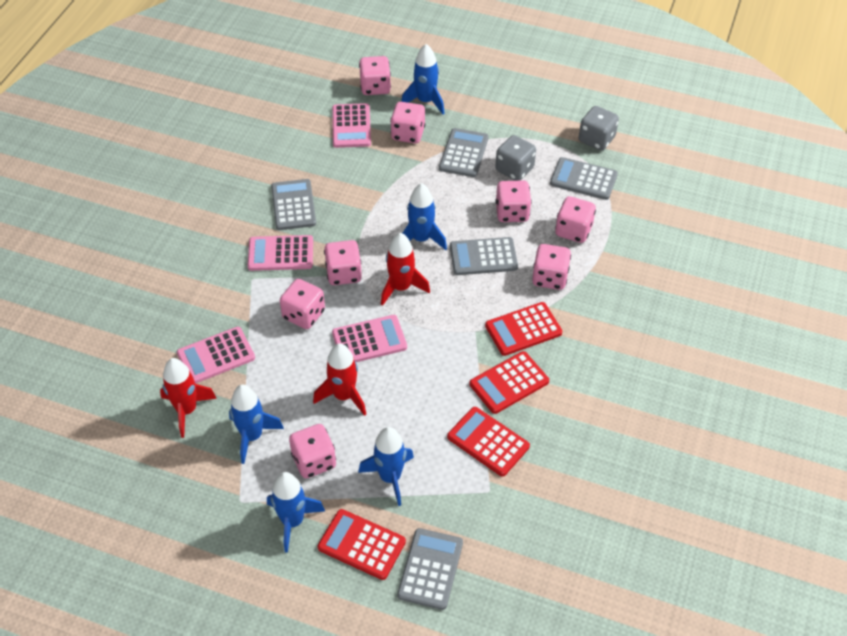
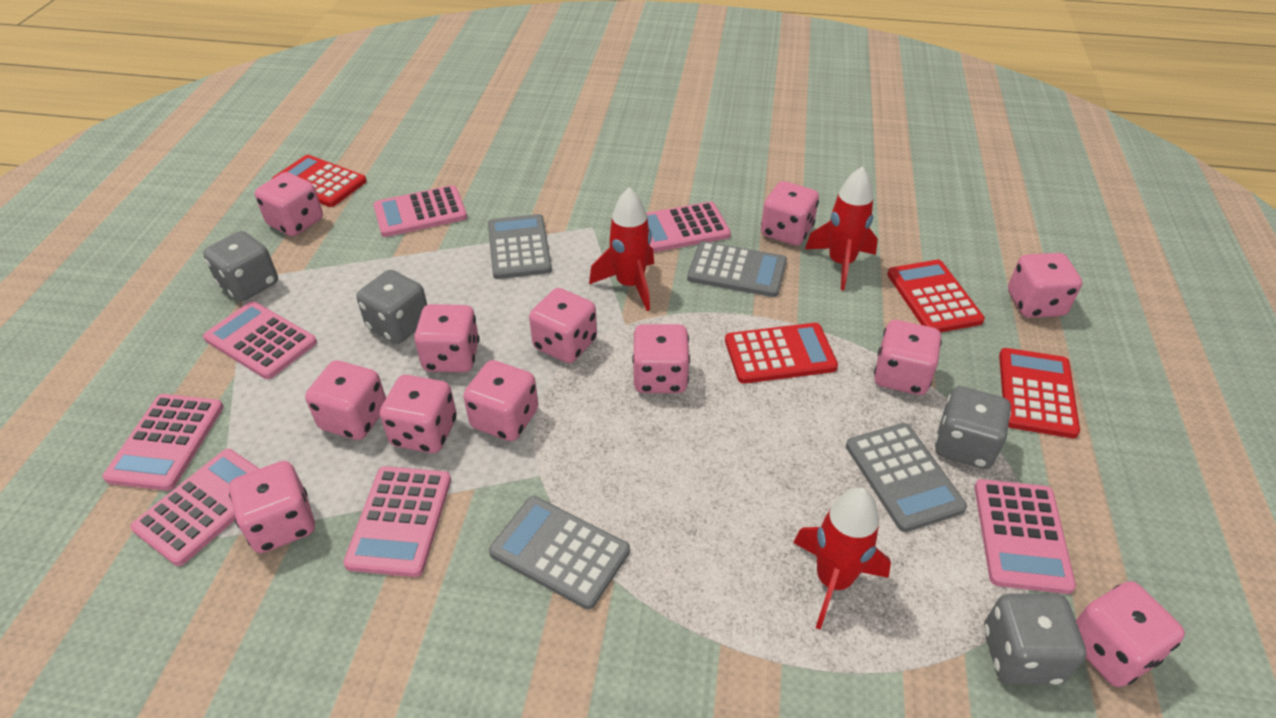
blue rocket: 5 -> 0
grey calculator: 5 -> 4
grey dice: 2 -> 4
pink calculator: 4 -> 7
pink dice: 8 -> 12

